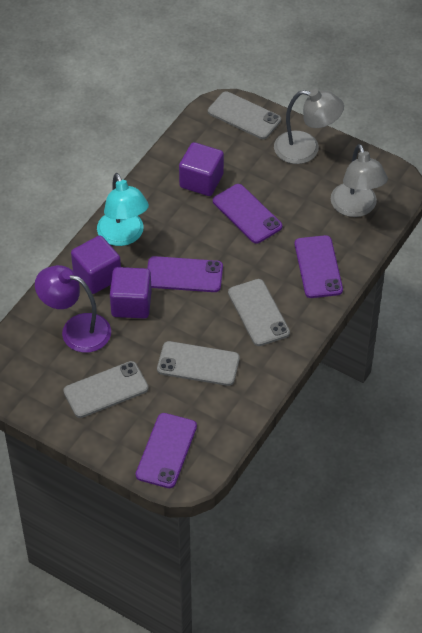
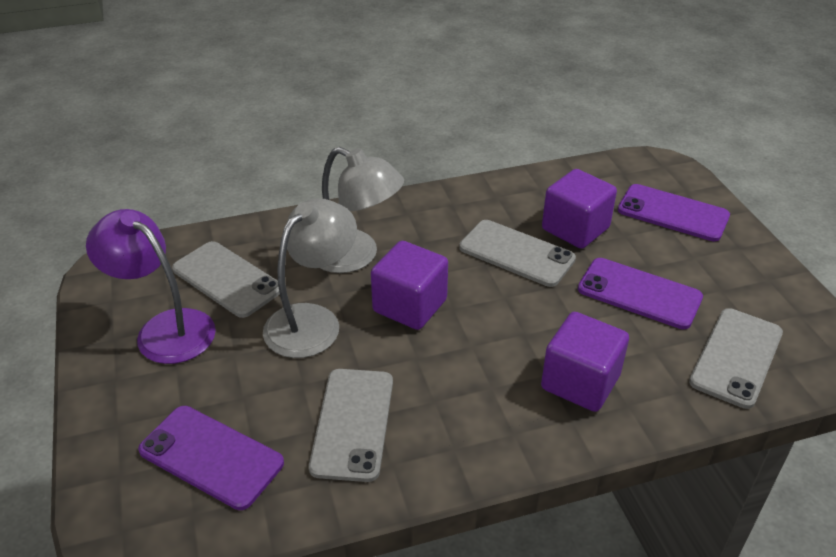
purple phone: 4 -> 3
turquoise lamp: 1 -> 0

